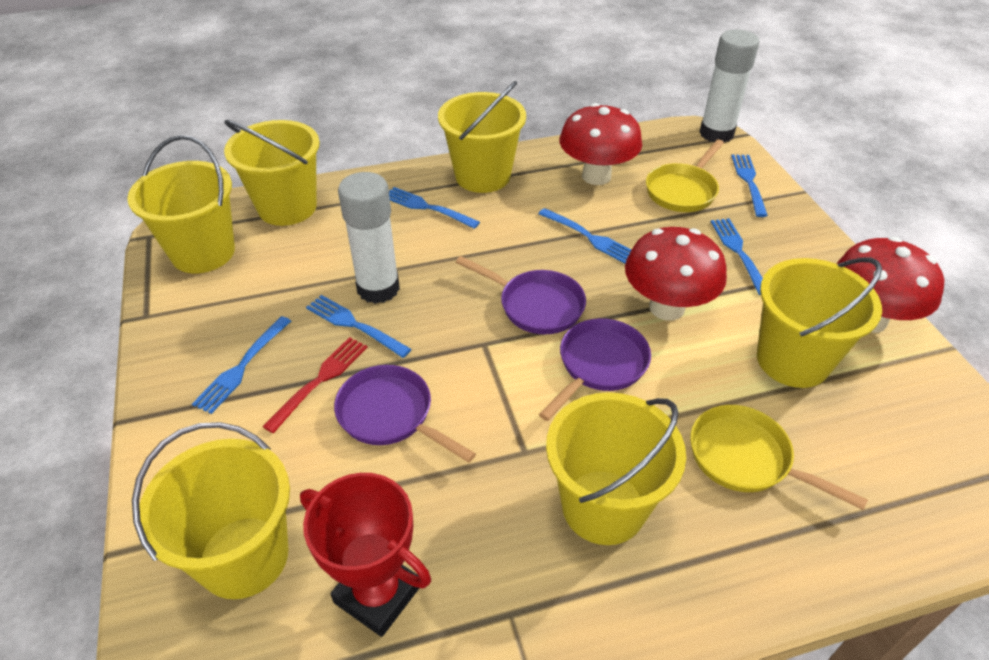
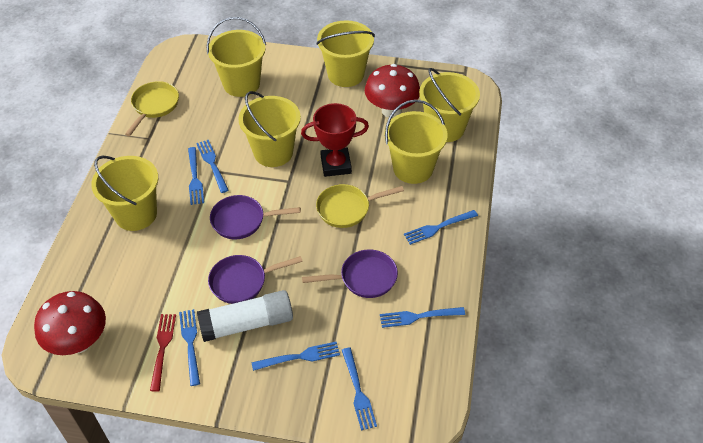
blue fork: 6 -> 7
red mushroom: 3 -> 2
white glue stick: 2 -> 1

